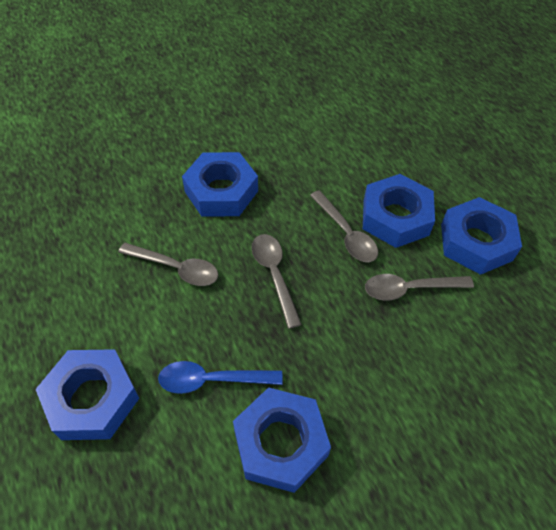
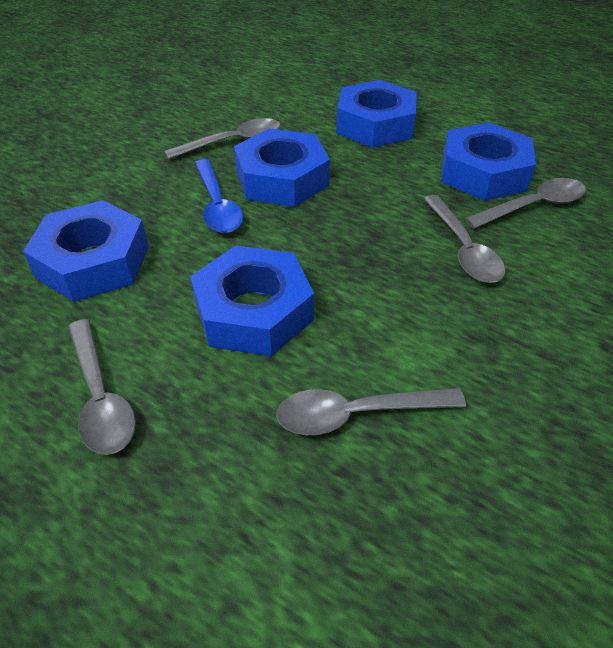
grey spoon: 4 -> 5

